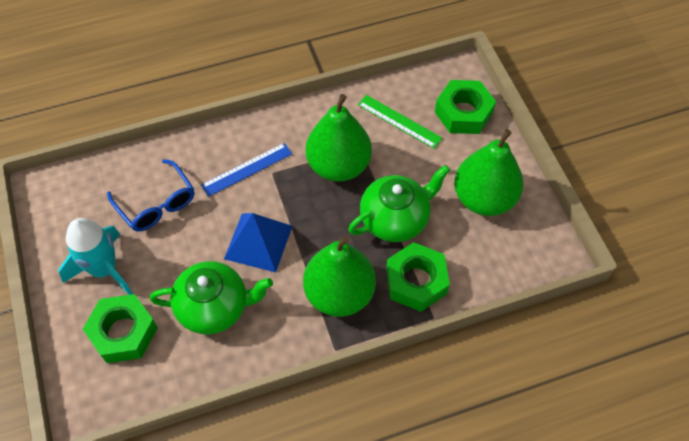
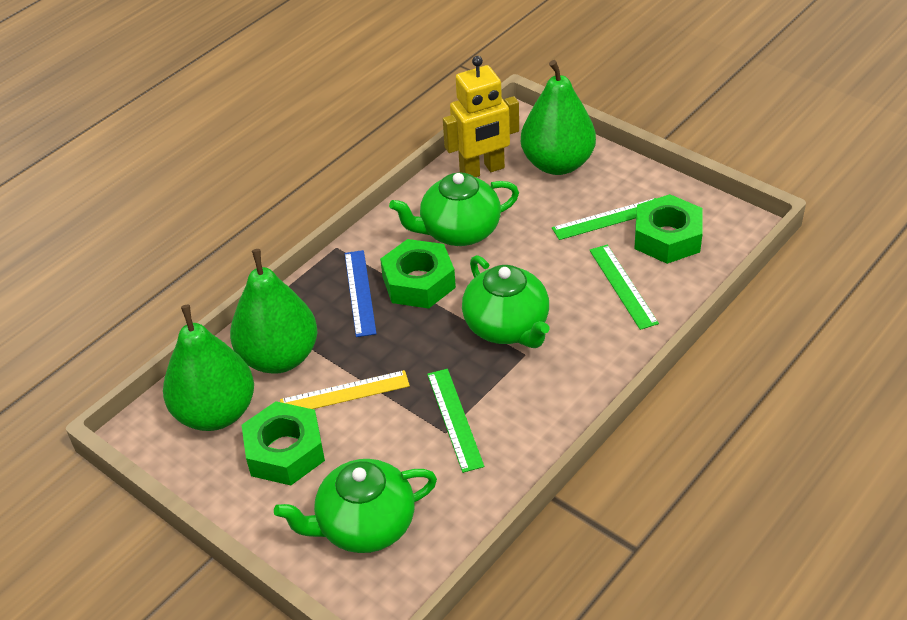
blue glasses: 1 -> 0
blue pyramid: 1 -> 0
green ruler: 1 -> 3
green teapot: 2 -> 3
turquoise rocket: 1 -> 0
yellow robot: 0 -> 1
yellow ruler: 0 -> 1

